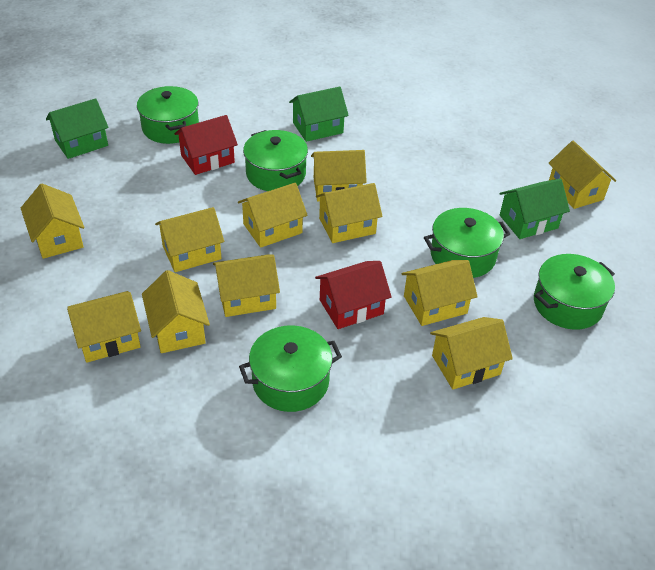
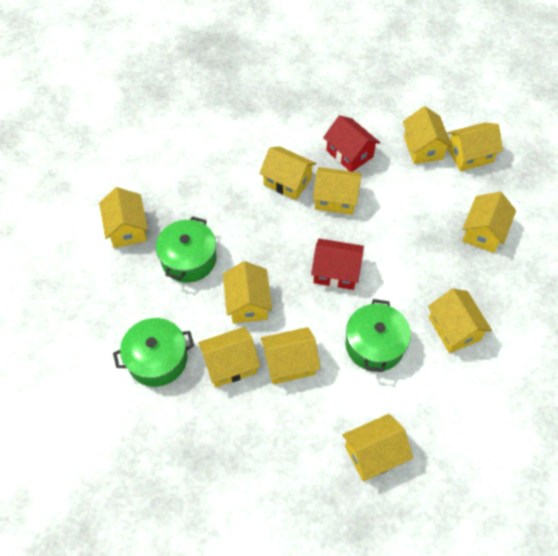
green house: 3 -> 0
green pot: 5 -> 3

